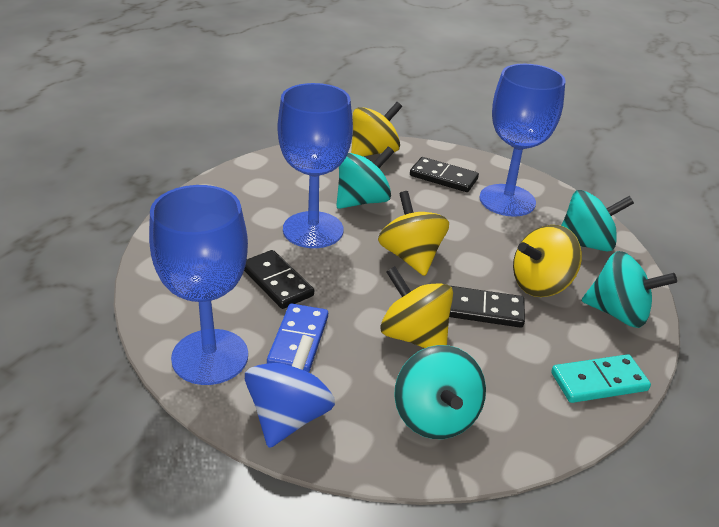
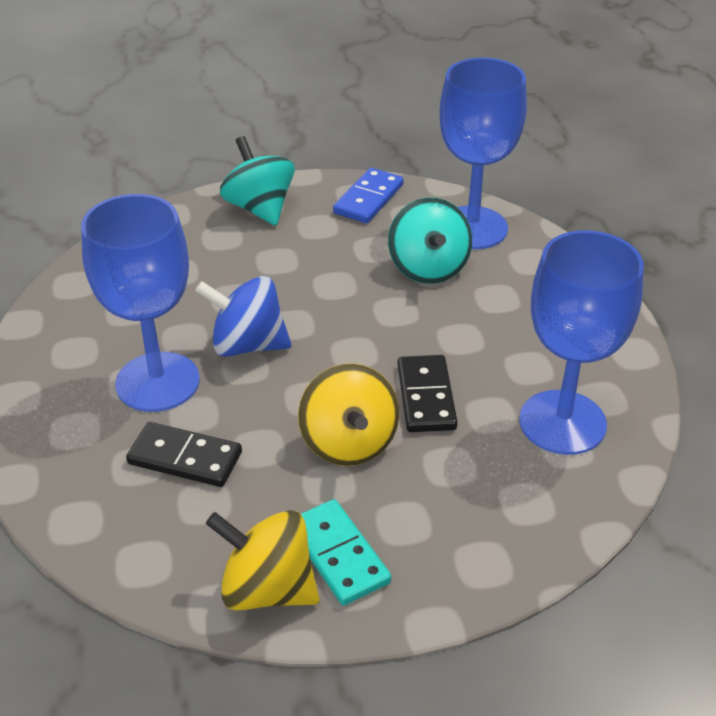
black domino: 3 -> 2
turquoise spinning top: 4 -> 2
yellow spinning top: 4 -> 2

